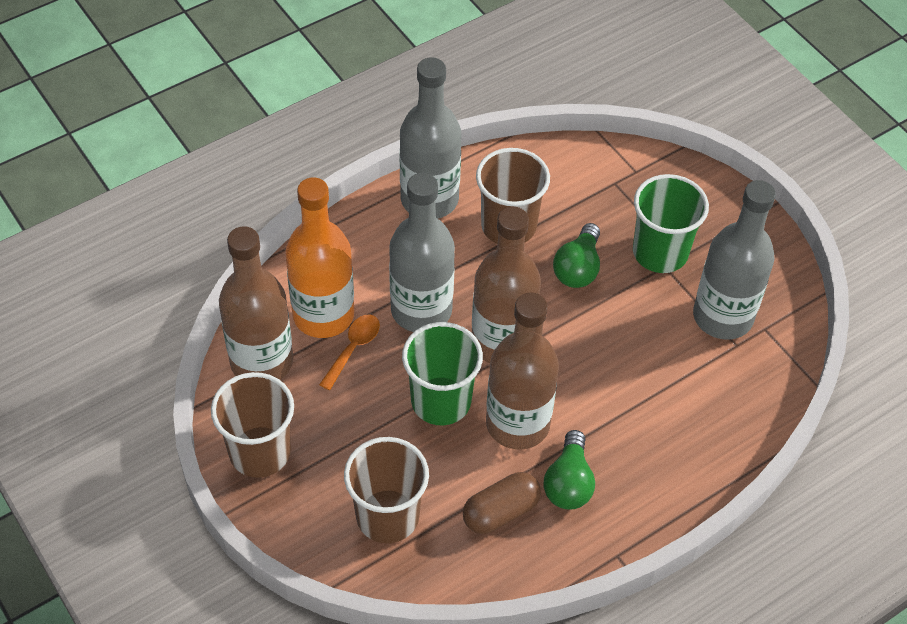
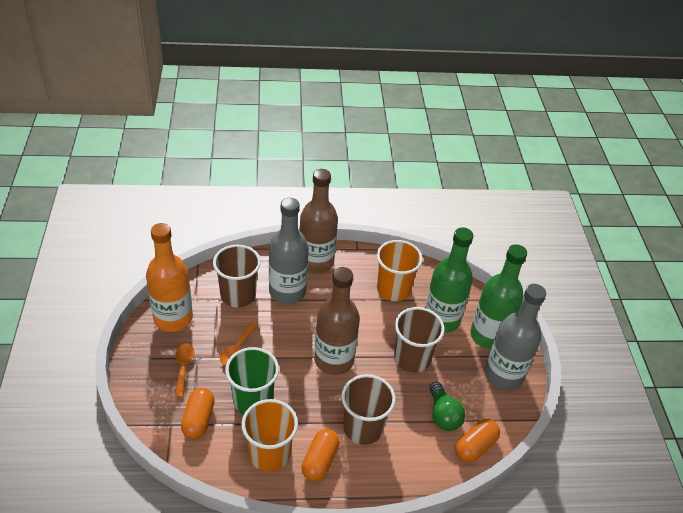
brown bottle: 3 -> 2
brown capsule: 1 -> 0
green bottle: 0 -> 2
green cup: 2 -> 1
green light bulb: 2 -> 1
grey bottle: 3 -> 2
orange capsule: 0 -> 3
orange cup: 0 -> 2
orange spoon: 1 -> 2

